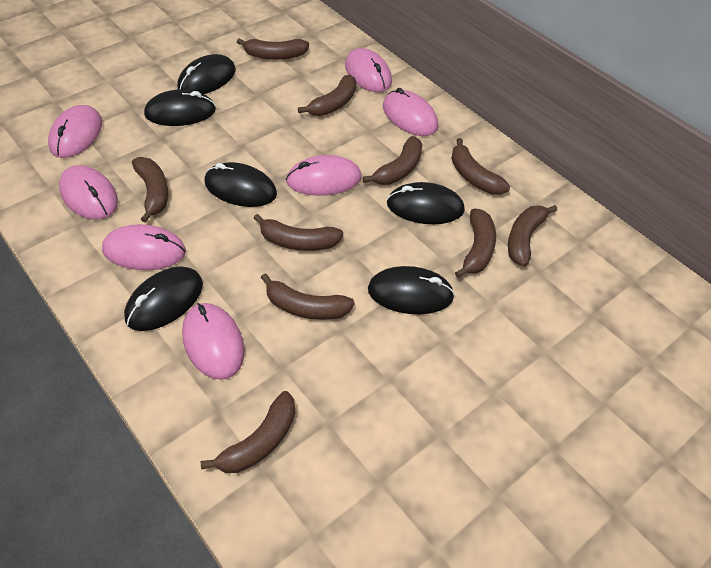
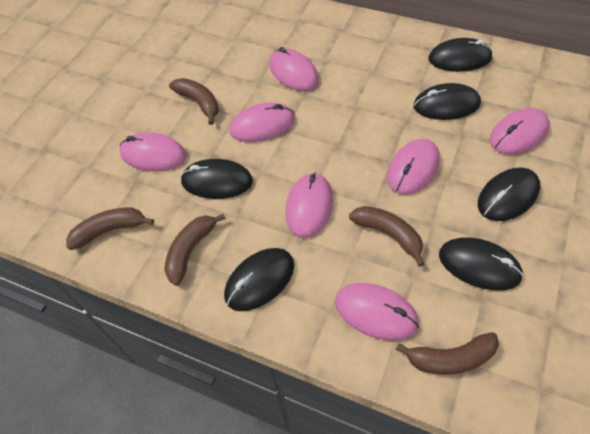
brown banana: 10 -> 5

